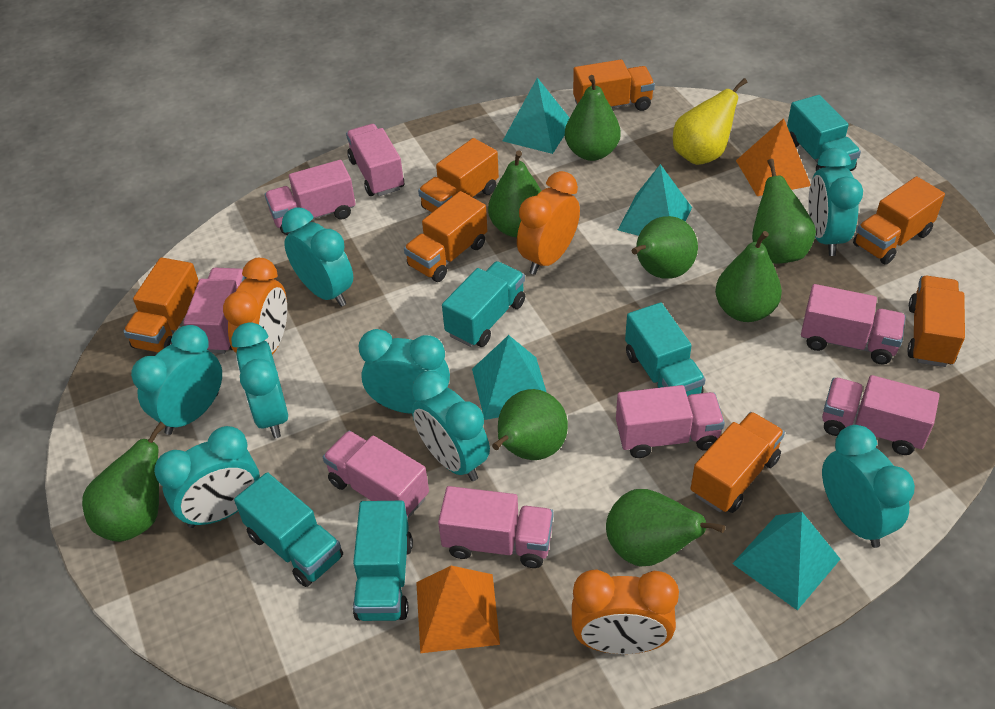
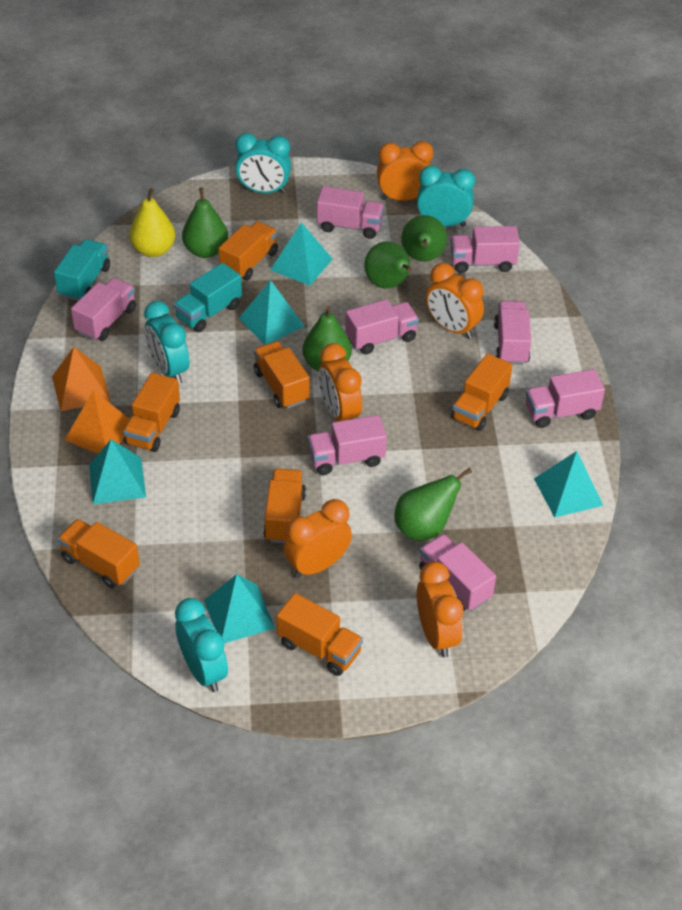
green pear: 8 -> 5
orange clock: 3 -> 5
turquoise clock: 8 -> 4
turquoise pyramid: 4 -> 5
turquoise truck: 5 -> 2

